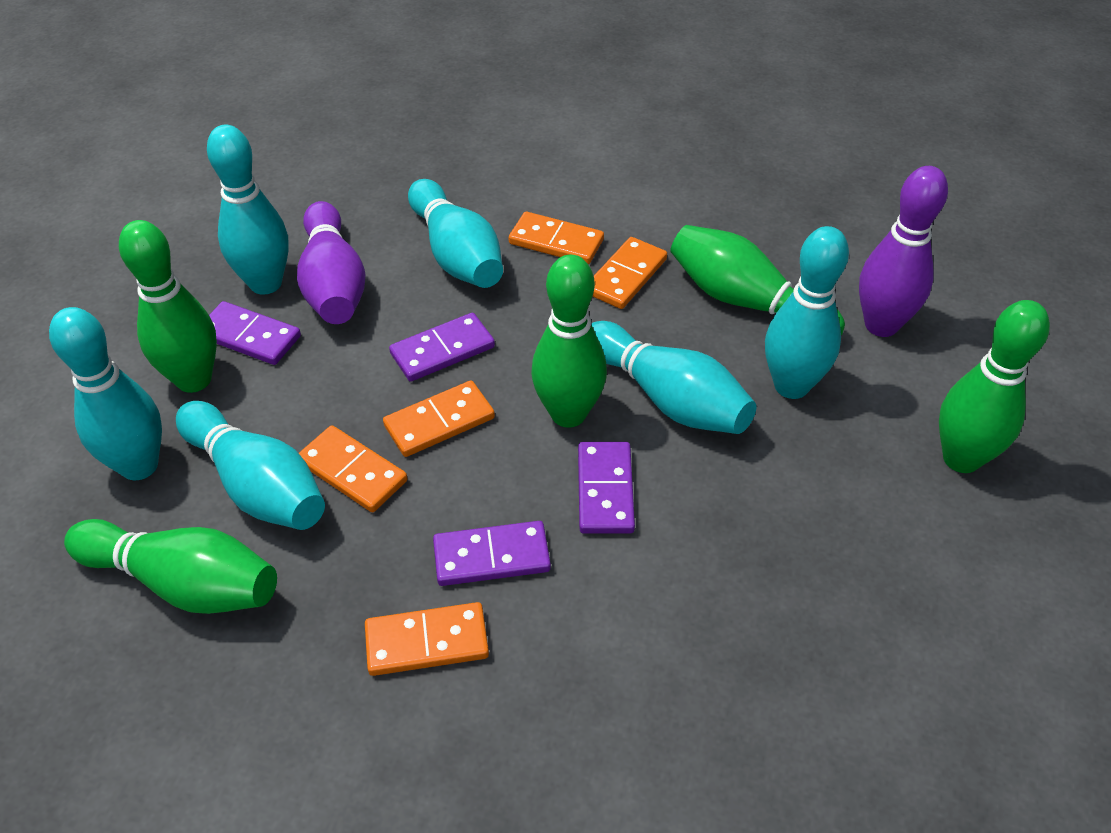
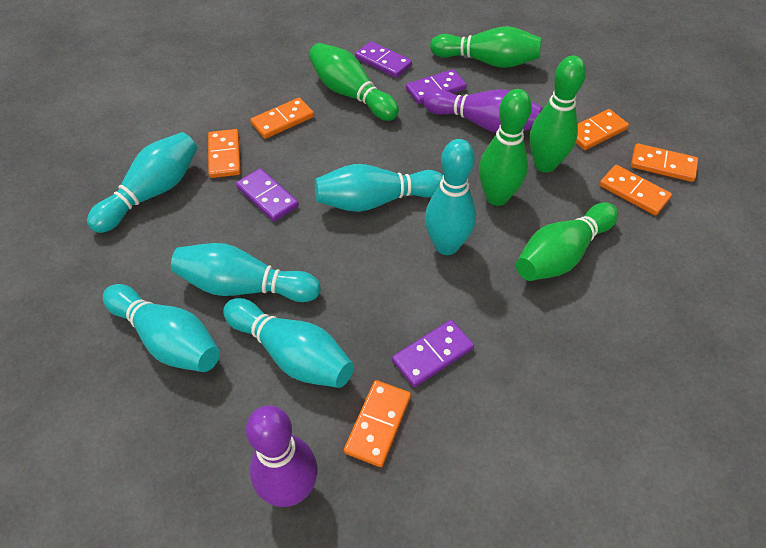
orange domino: 5 -> 6

